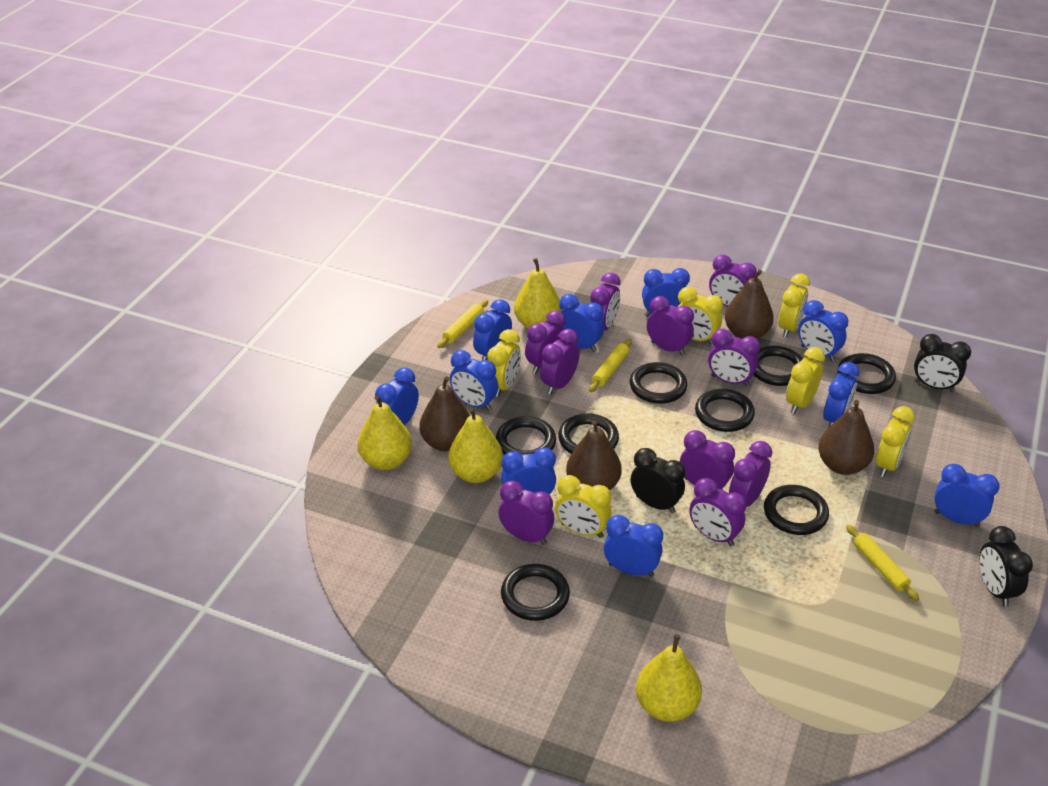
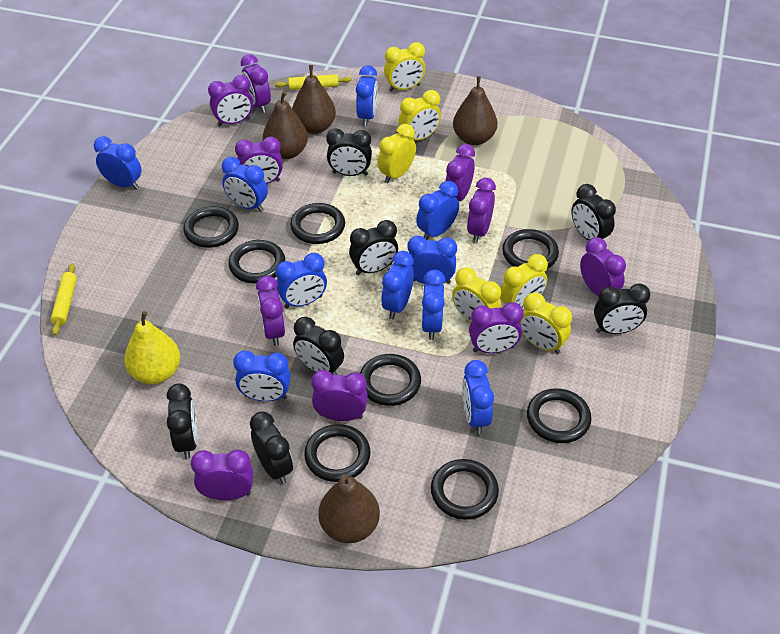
black clock: 3 -> 7
yellow pear: 4 -> 1
yellow rolling pin: 3 -> 2

